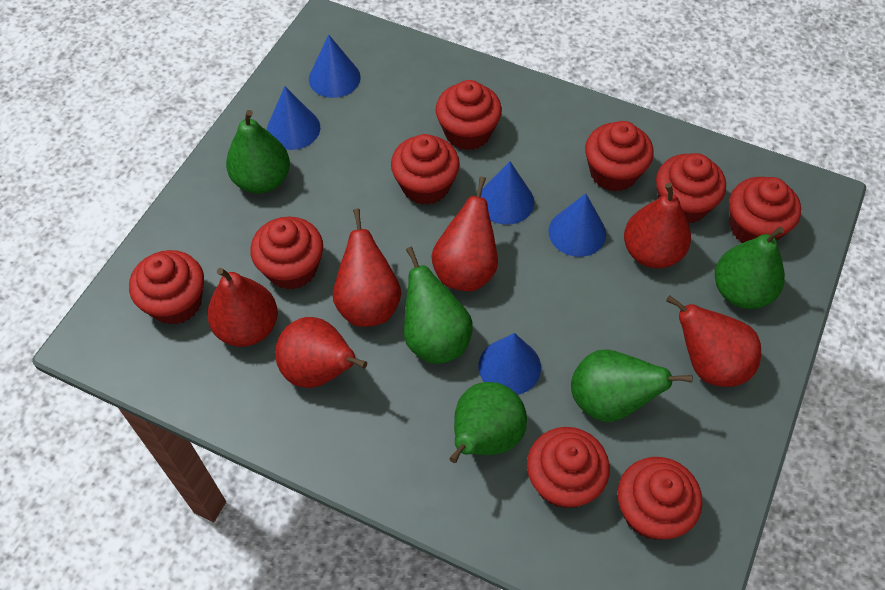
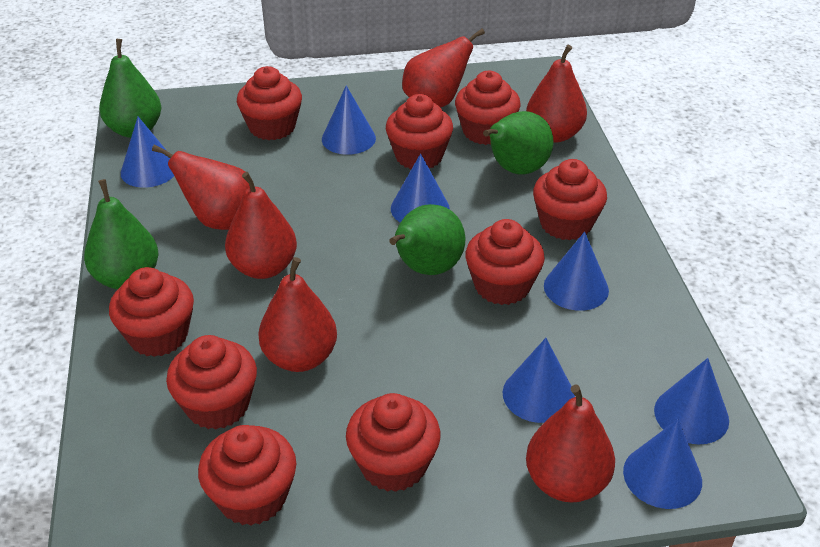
blue cone: 5 -> 7
green pear: 5 -> 4

